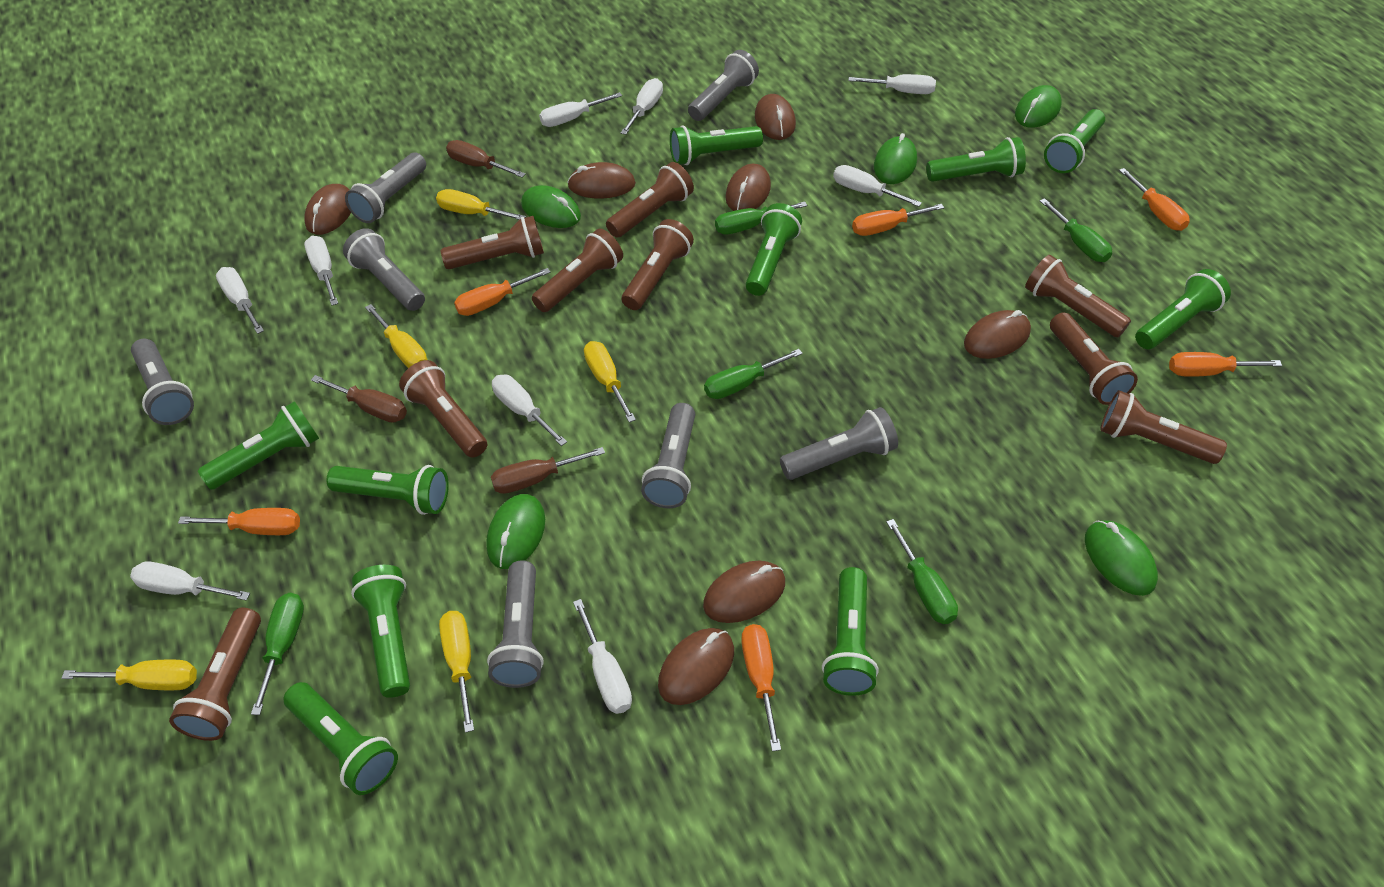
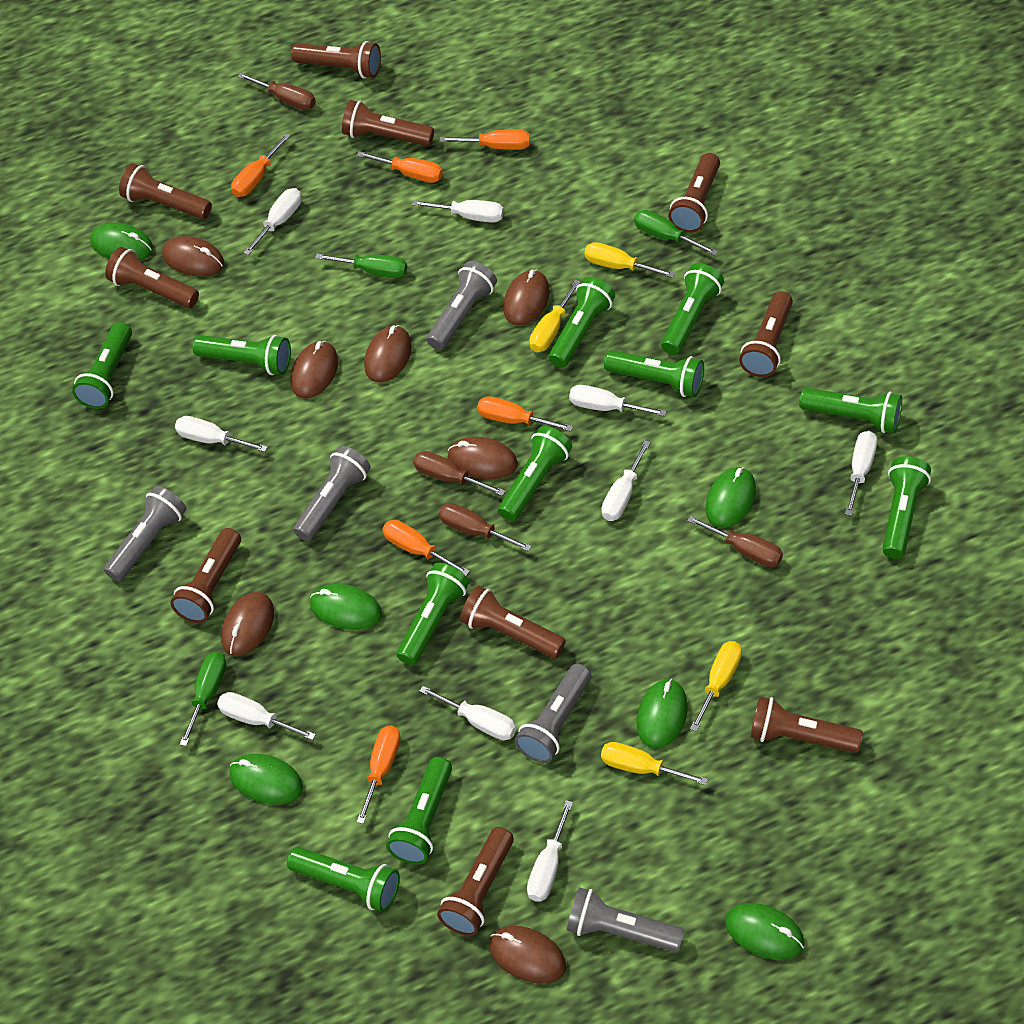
brown flashlight: 9 -> 10
brown screwdriver: 3 -> 4
green flashlight: 10 -> 11
green mouse: 5 -> 6
green screwdriver: 5 -> 3
grey flashlight: 7 -> 5
yellow screwdriver: 5 -> 4

